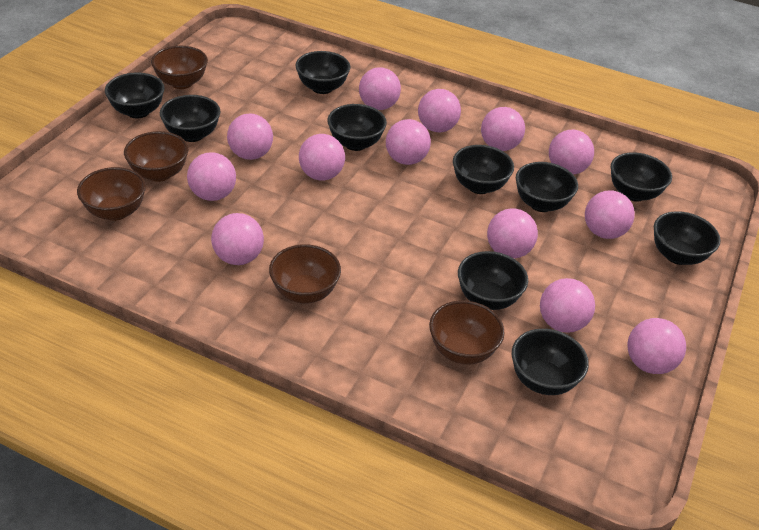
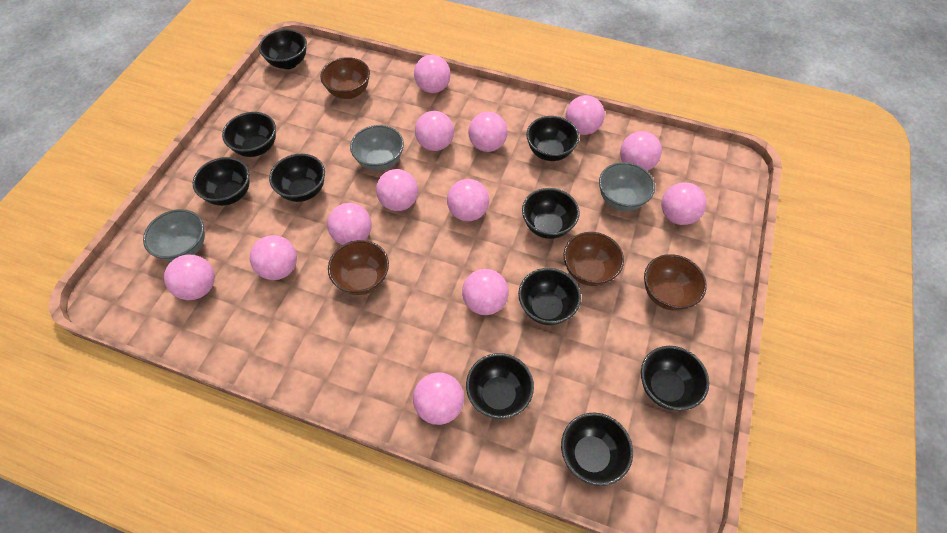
brown bowl: 5 -> 4
grey bowl: 0 -> 3

